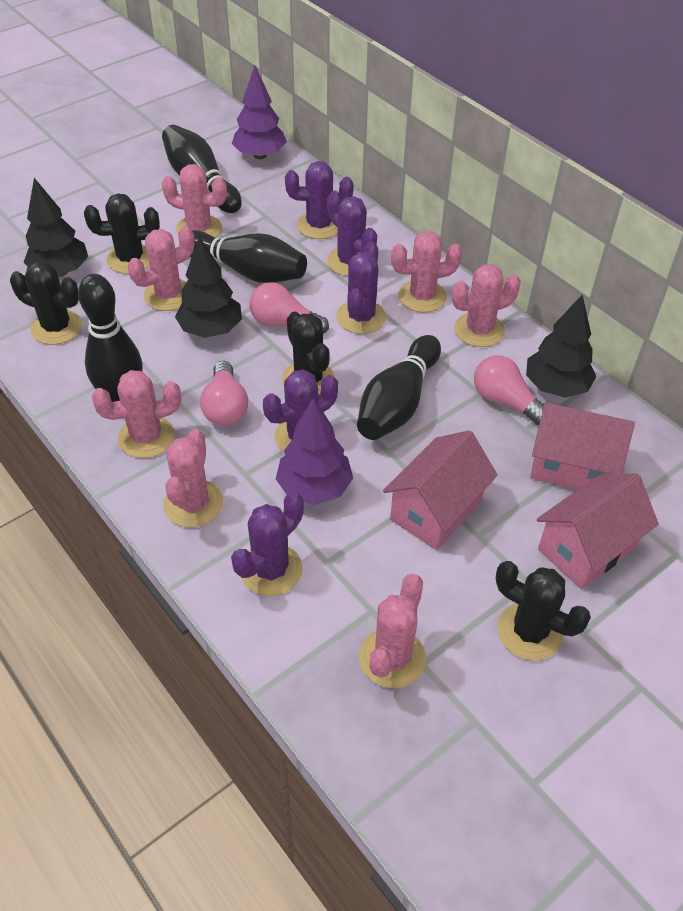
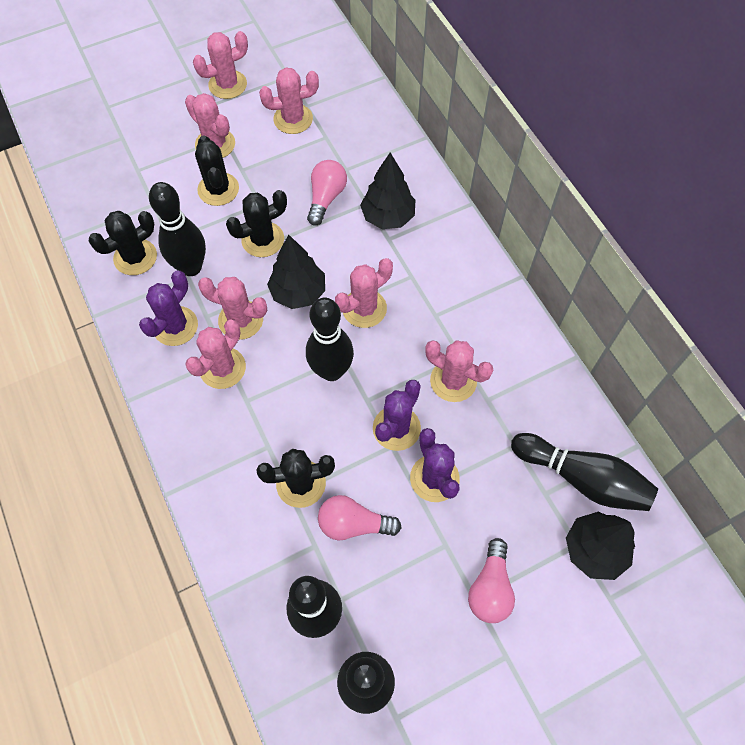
black bowling pin: 4 -> 5
pink house: 3 -> 0
purple cactus: 5 -> 3
purple tree: 2 -> 0

